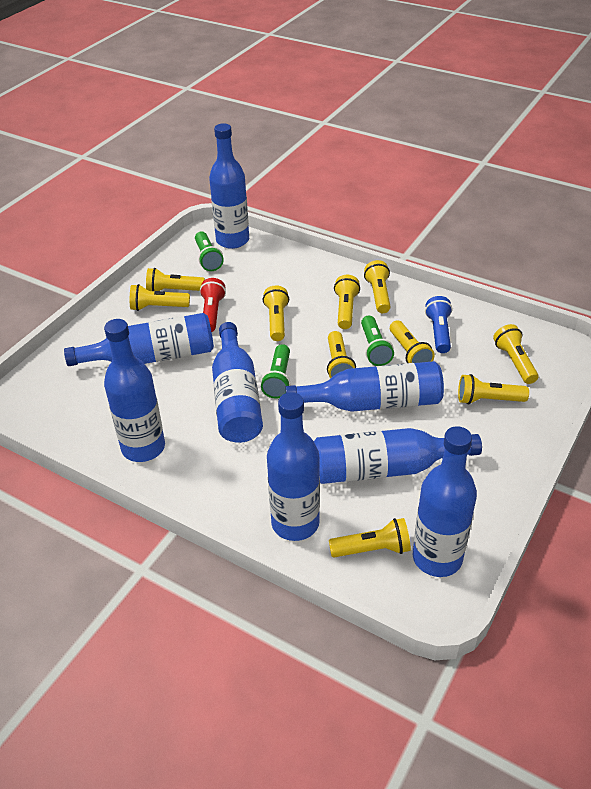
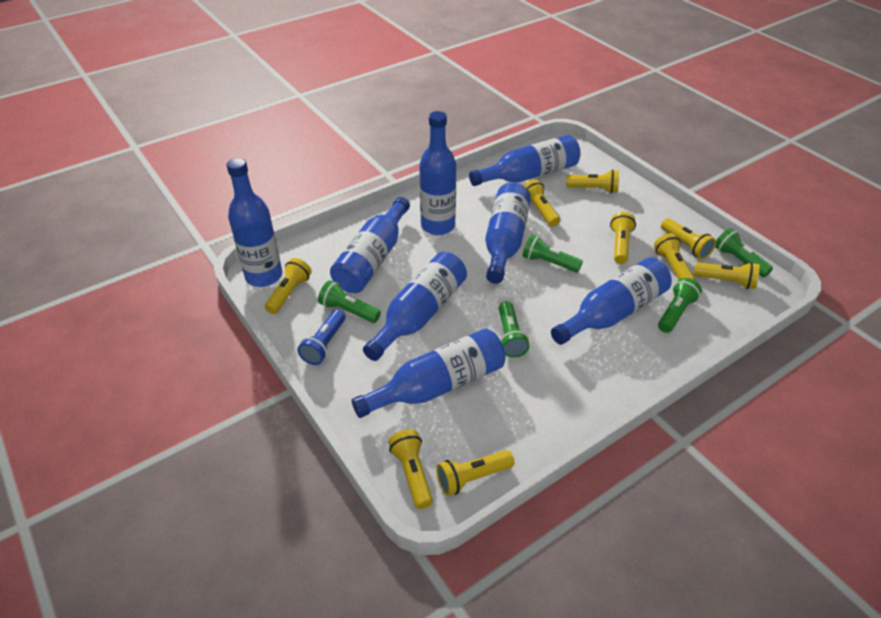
green flashlight: 3 -> 5
red flashlight: 1 -> 0
yellow flashlight: 10 -> 9

